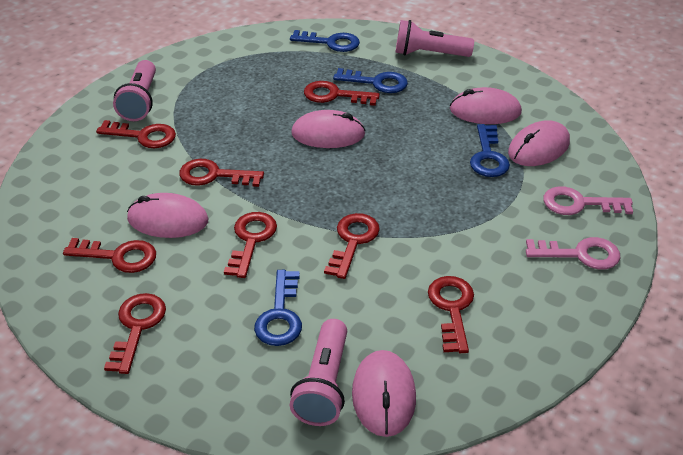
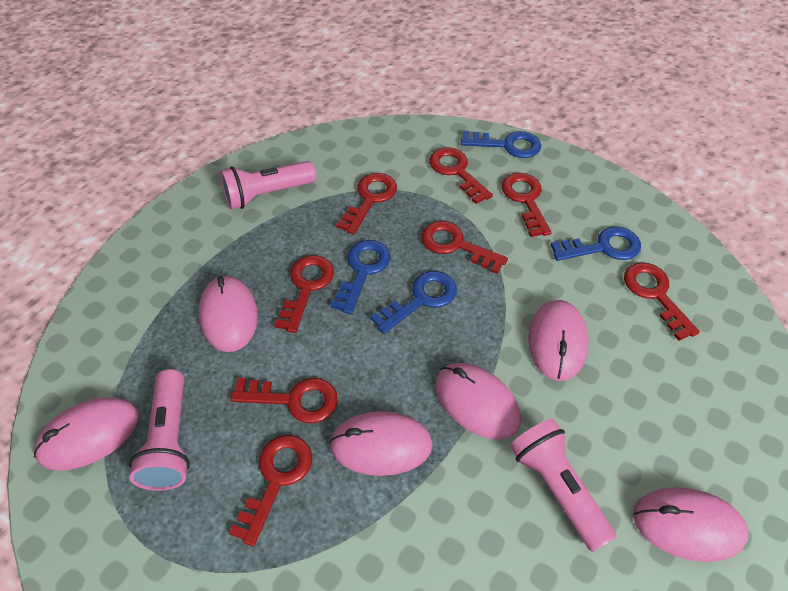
pink key: 2 -> 0
pink mouse: 5 -> 6

